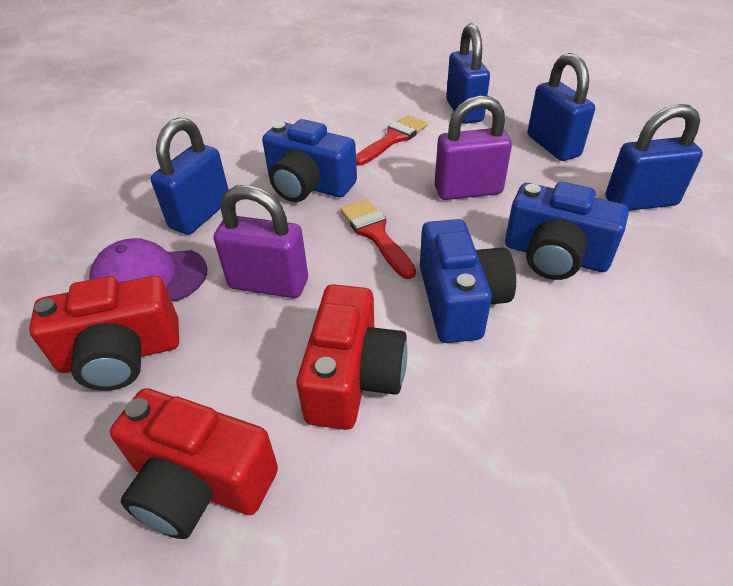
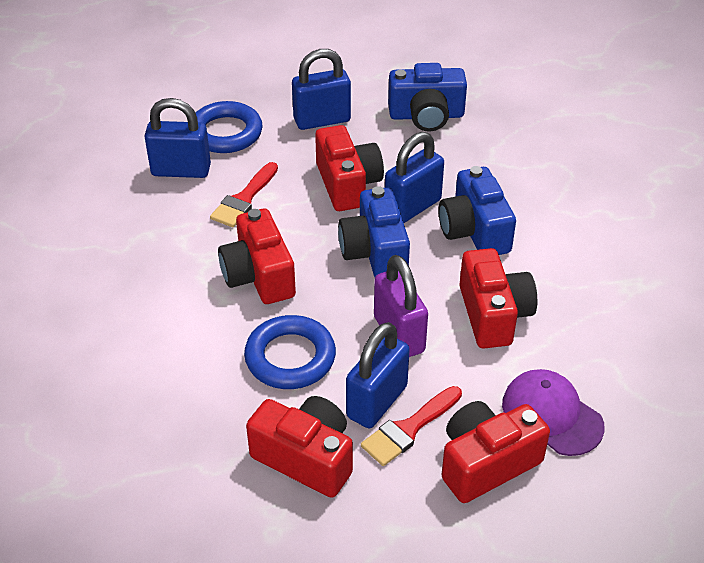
blue ring: 0 -> 2
purple padlock: 2 -> 1
red camera: 3 -> 5

